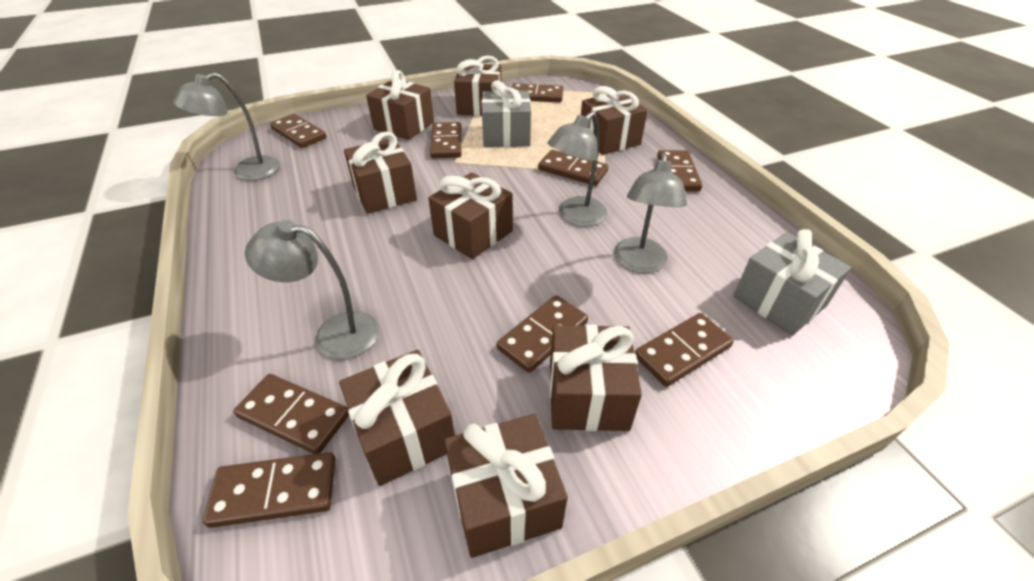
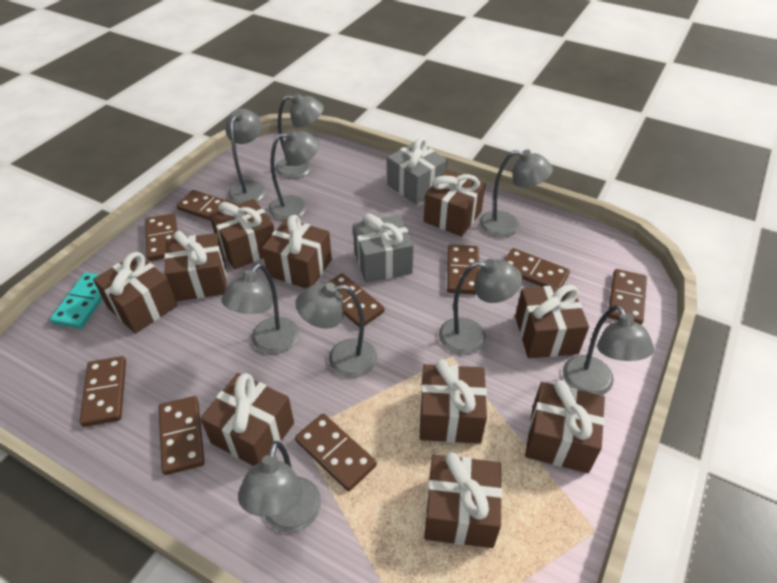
brown gift: 8 -> 10
grey lamp: 4 -> 9
turquoise domino: 0 -> 1

